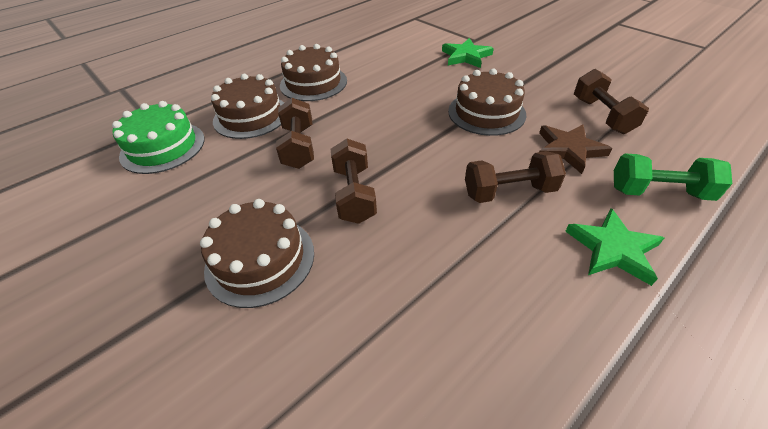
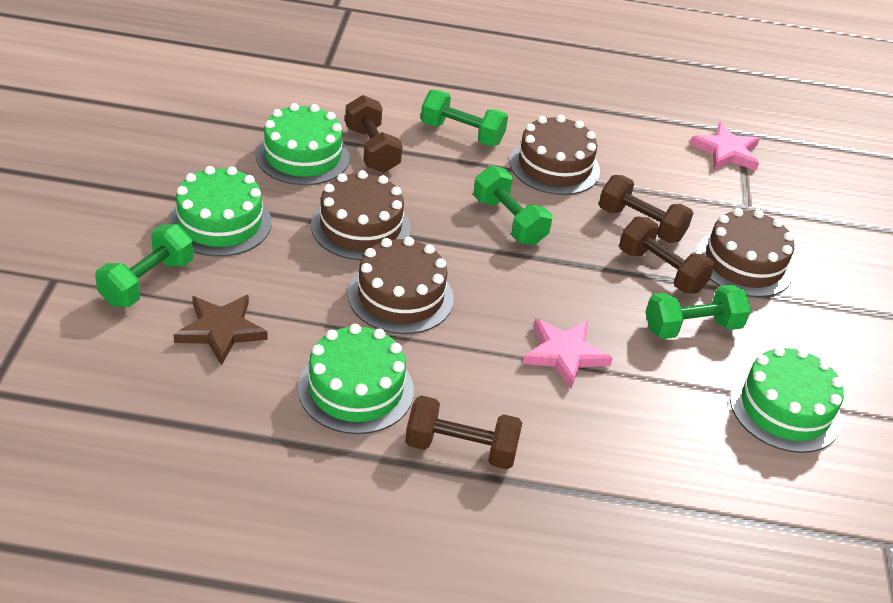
green cake: 1 -> 4
green dumbbell: 1 -> 4
green star: 2 -> 0
pink star: 0 -> 2

